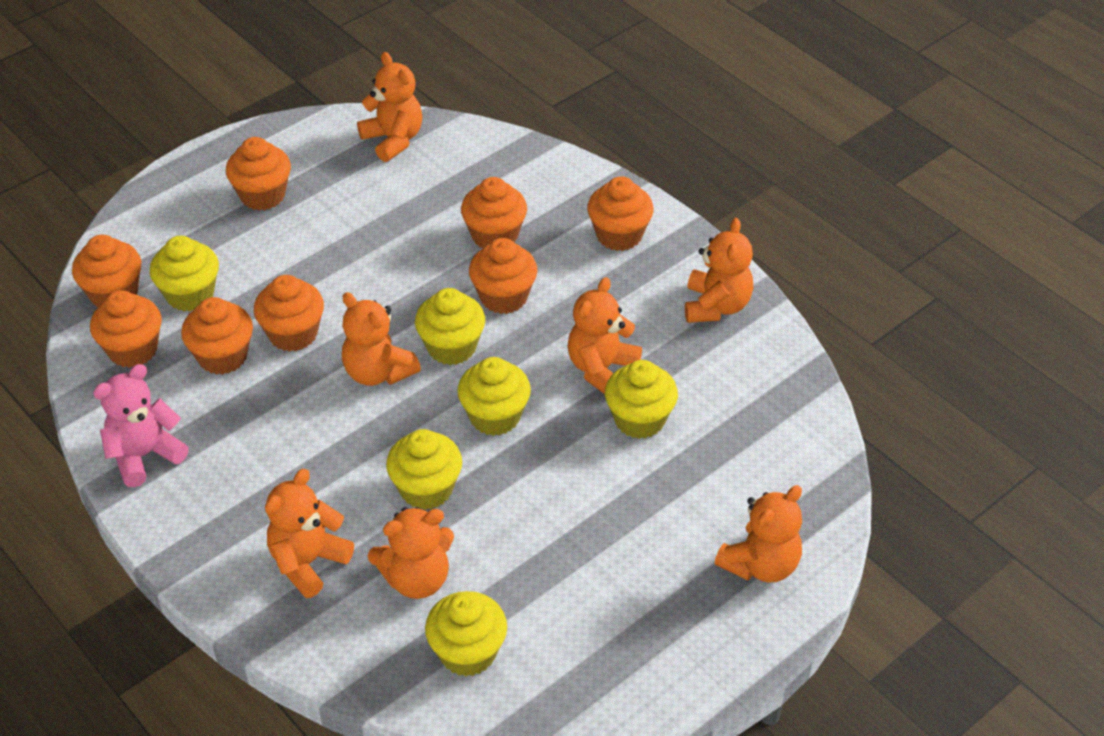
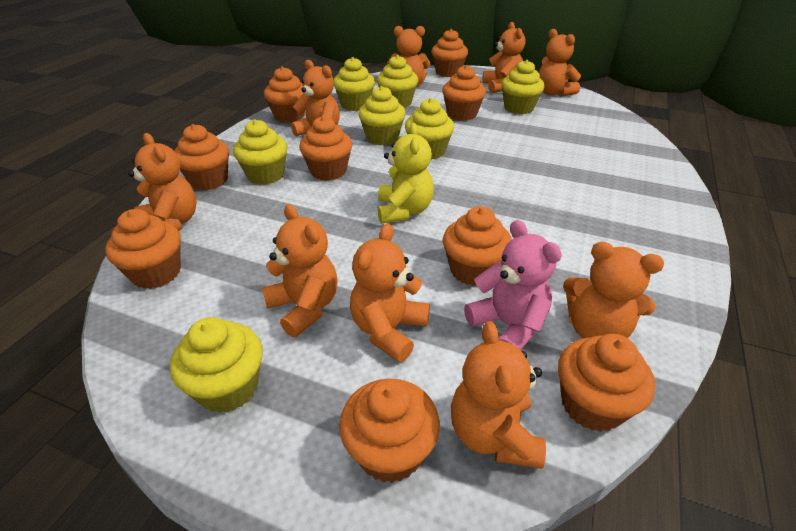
orange cupcake: 8 -> 9
orange teddy bear: 7 -> 9
yellow cupcake: 6 -> 7
yellow teddy bear: 0 -> 1

